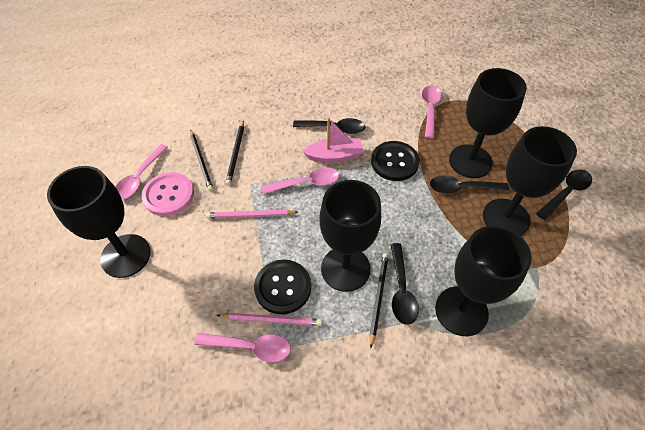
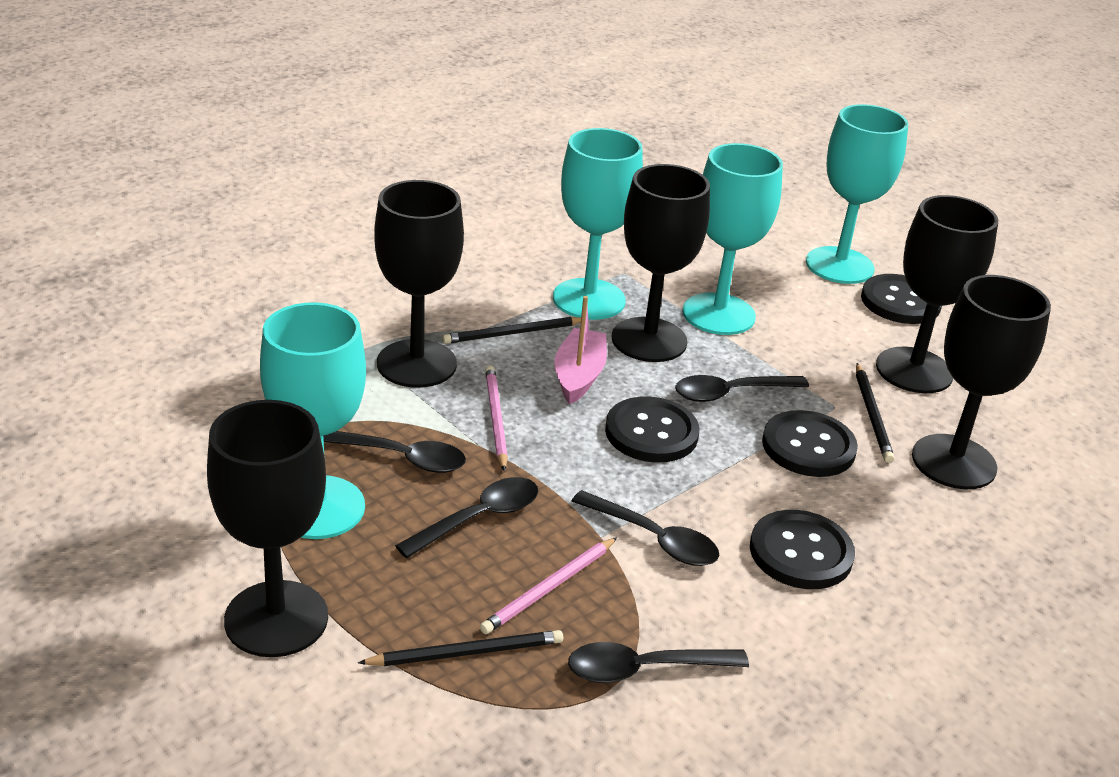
black button: 2 -> 4
black spoon: 4 -> 5
pink button: 1 -> 0
pink spoon: 4 -> 0
turquoise goblet: 0 -> 4

